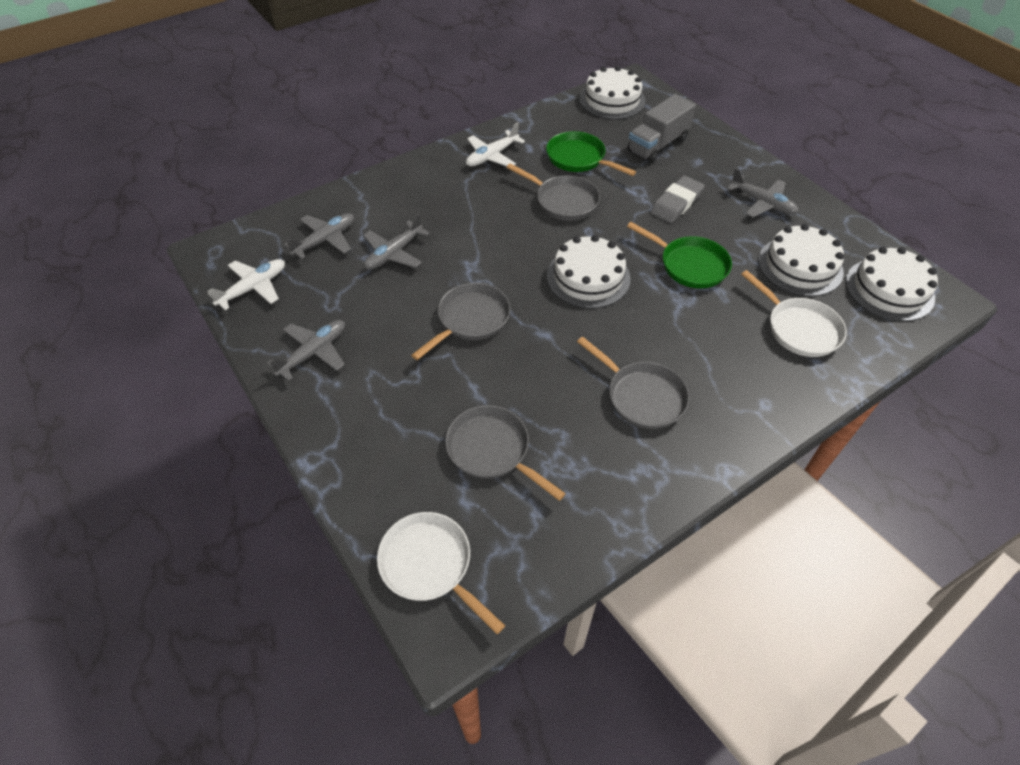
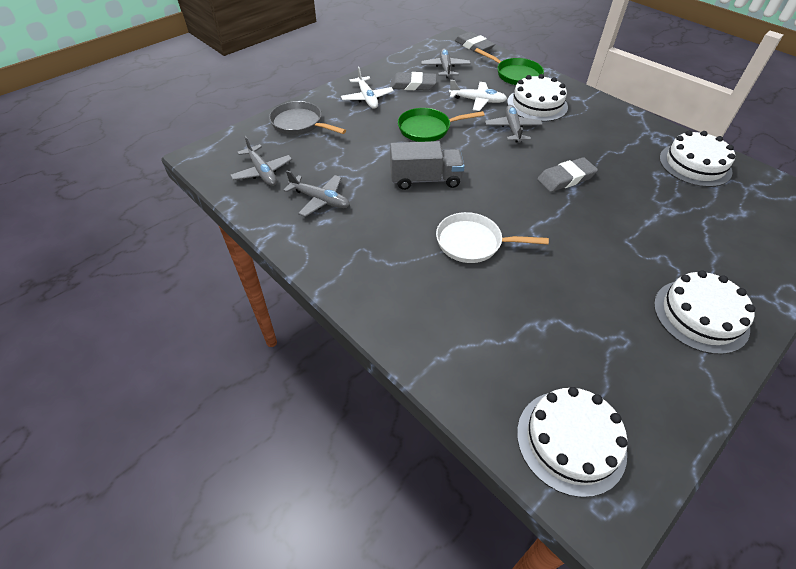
grey eraser: 1 -> 3
grey pan: 4 -> 1
white pan: 2 -> 1

